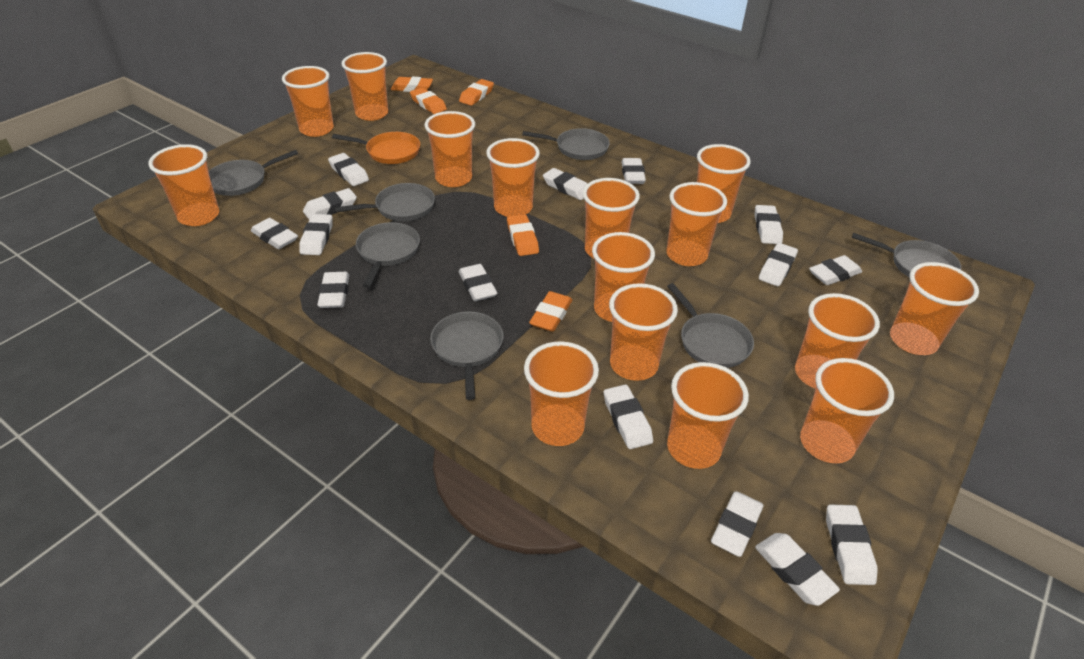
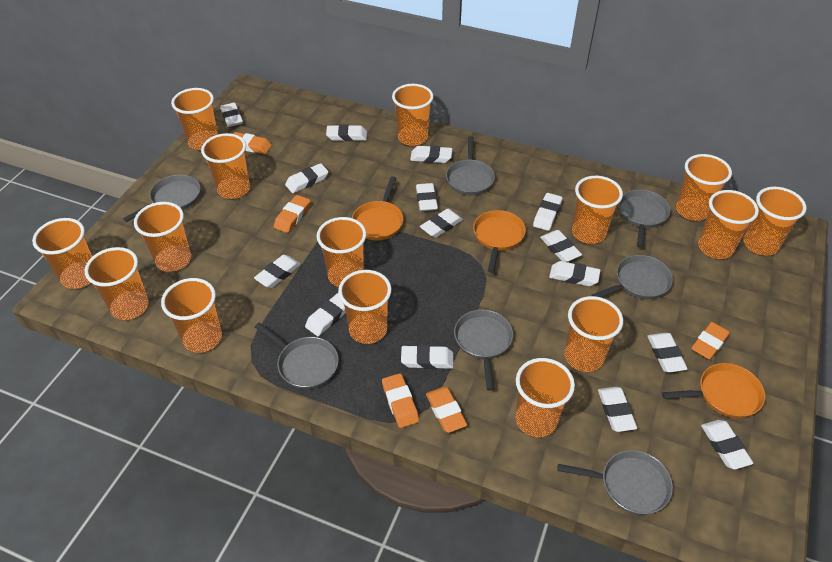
orange pan: 1 -> 3

